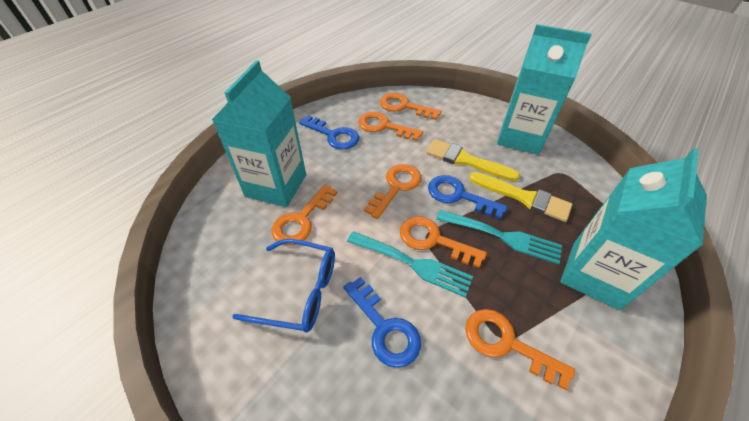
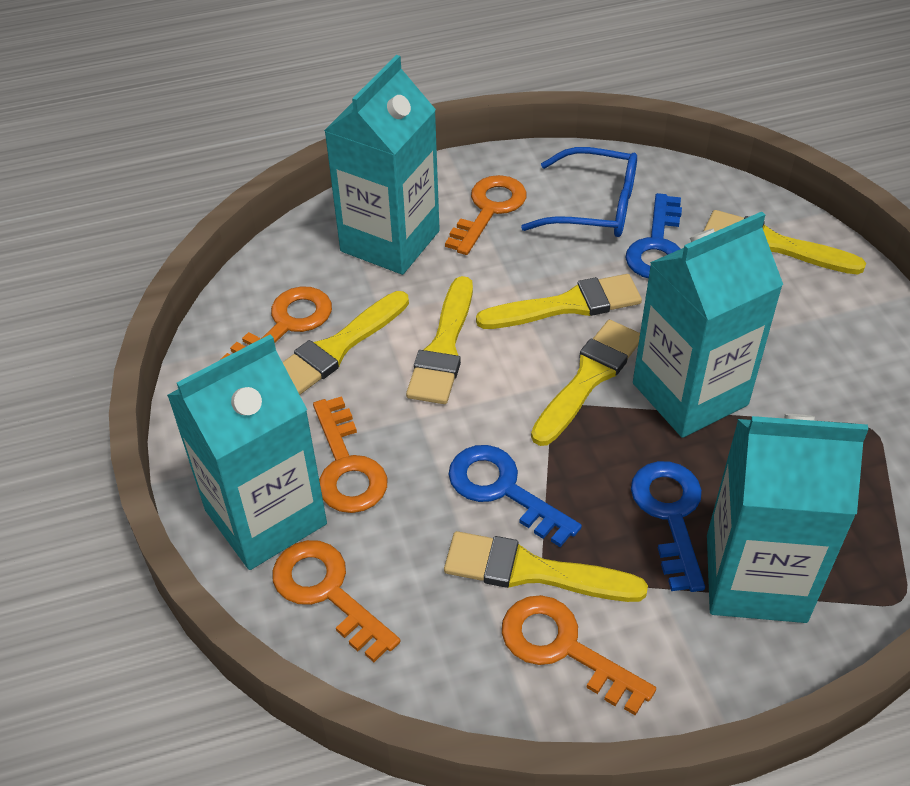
orange key: 6 -> 5
turquoise carton: 3 -> 4
turquoise fork: 2 -> 0
yellow brush: 2 -> 6

